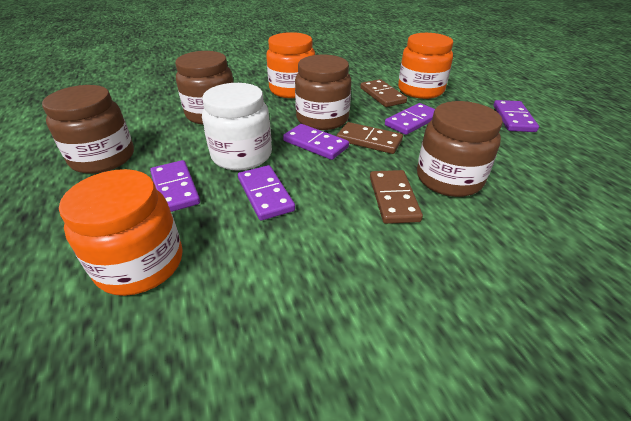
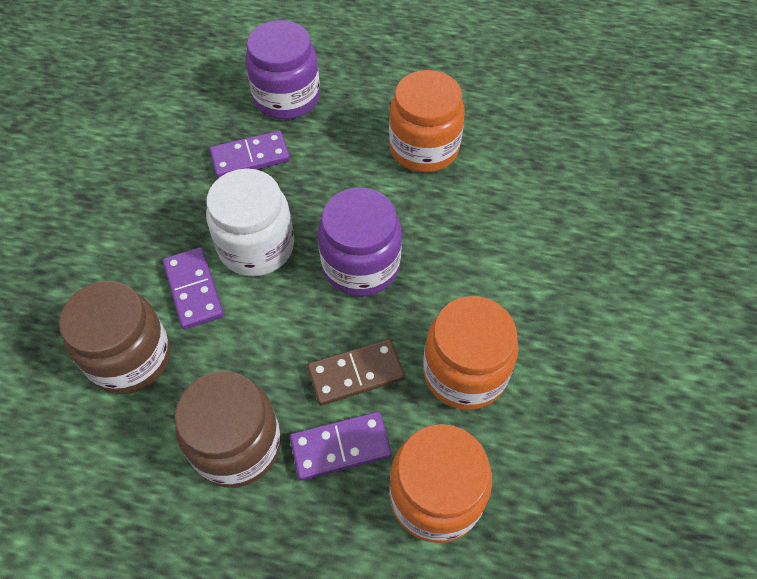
brown domino: 3 -> 1
brown jar: 4 -> 2
purple domino: 5 -> 3
purple jar: 0 -> 2

